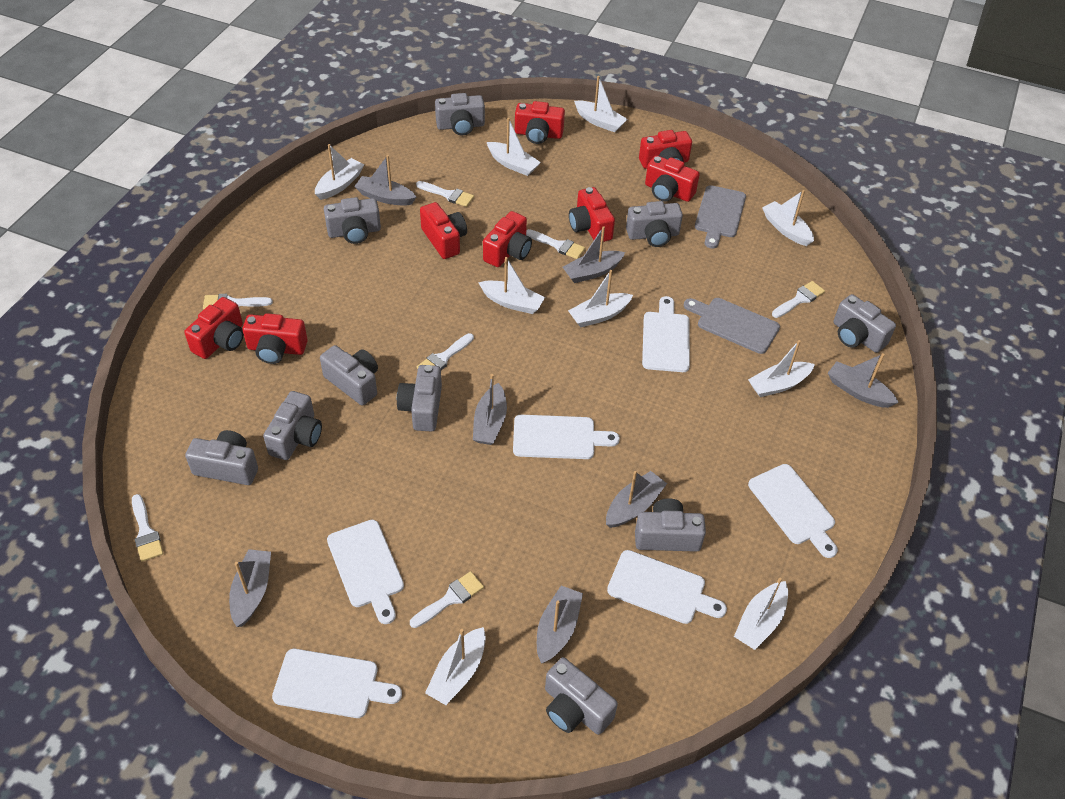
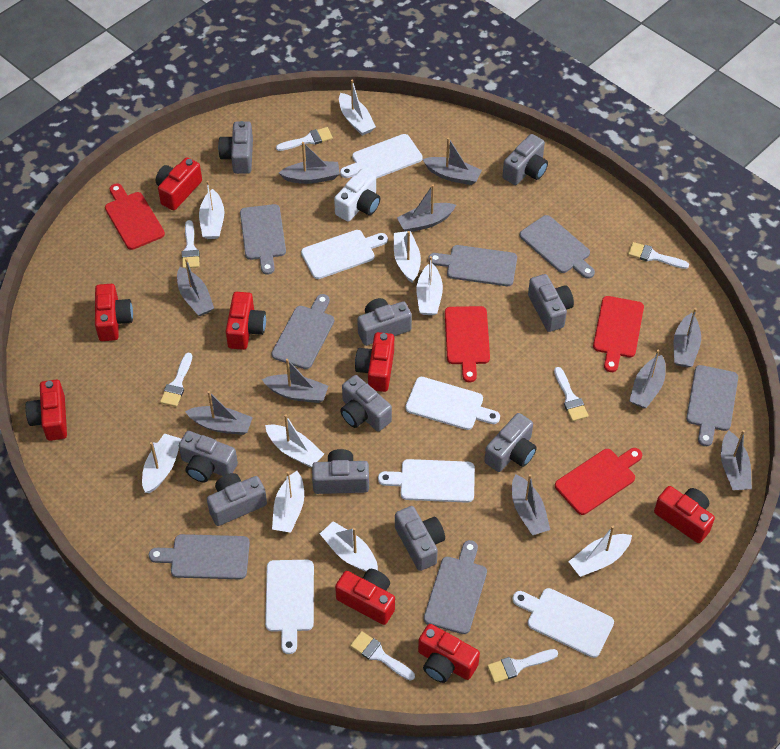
grey boat: 7 -> 10
grey cutting board: 2 -> 7
red cutting board: 0 -> 4
white camera: 0 -> 1

